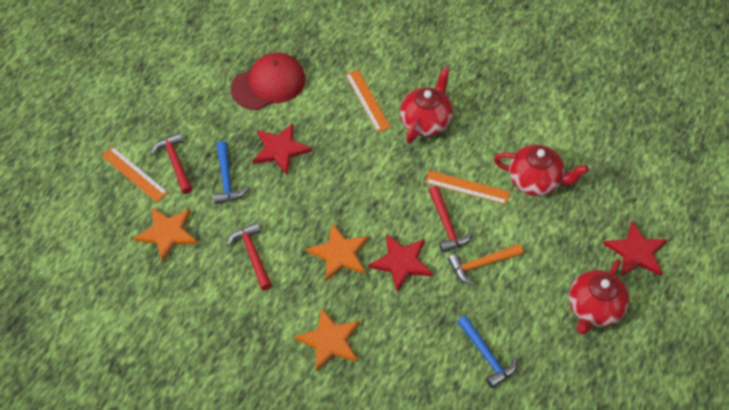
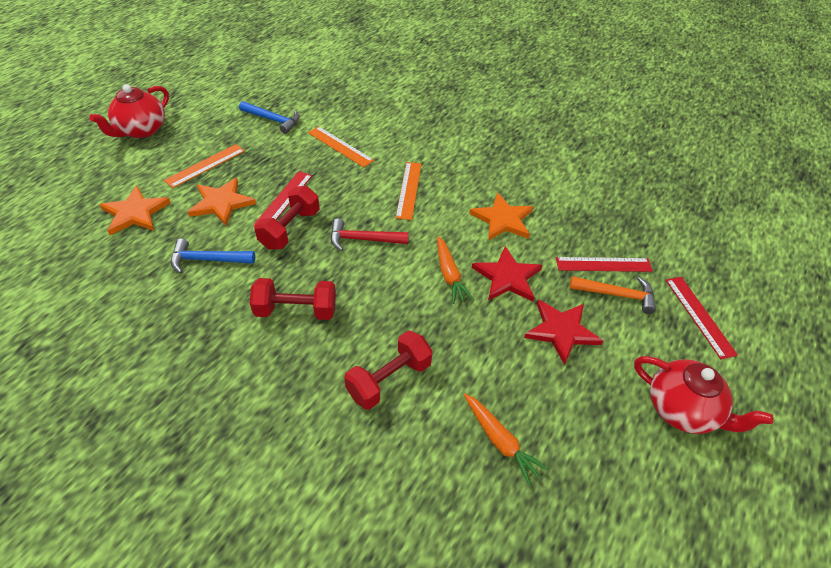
orange carrot: 0 -> 2
red cap: 1 -> 0
red dumbbell: 0 -> 3
red hammer: 3 -> 1
red ruler: 0 -> 3
red star: 3 -> 2
red teapot: 3 -> 2

